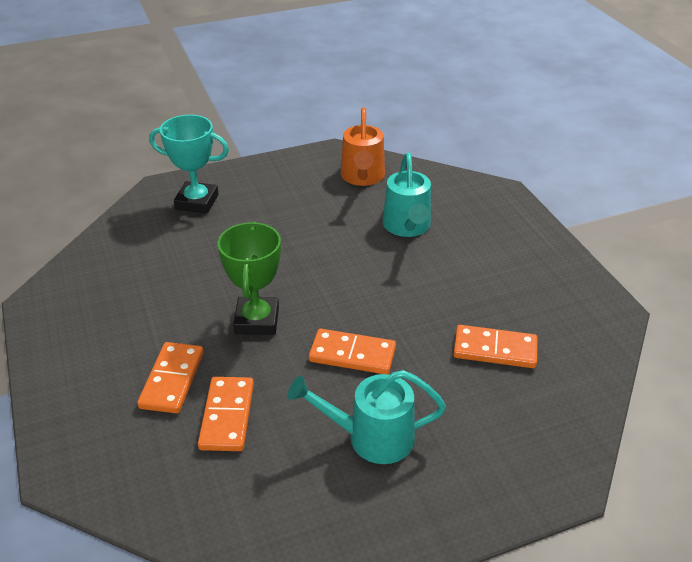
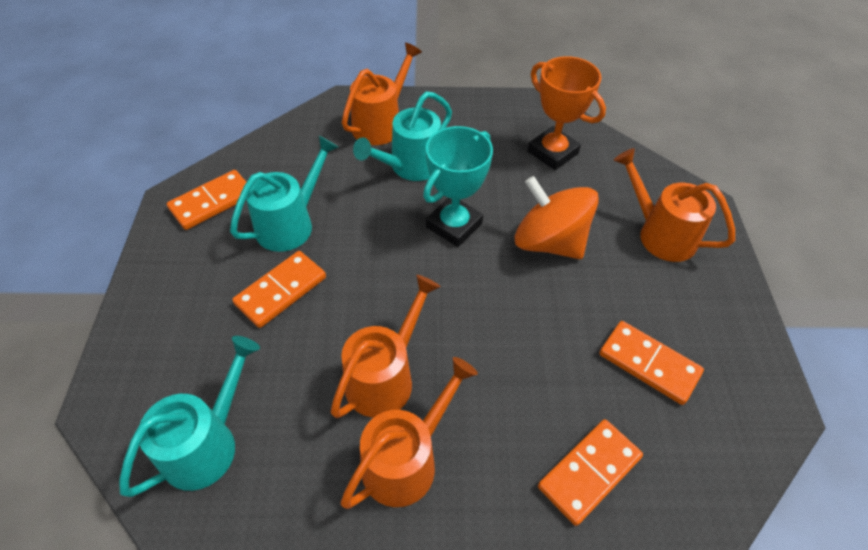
green trophy: 1 -> 0
orange spinning top: 0 -> 1
orange trophy: 0 -> 1
orange watering can: 1 -> 4
turquoise watering can: 2 -> 3

